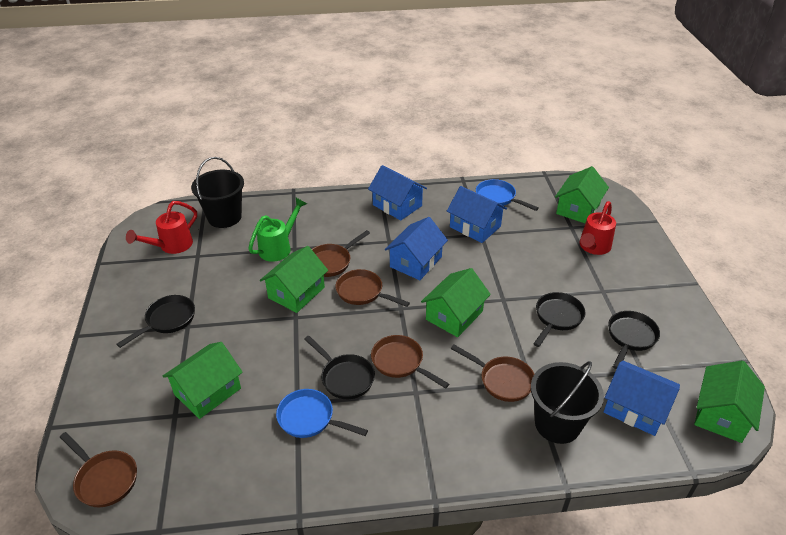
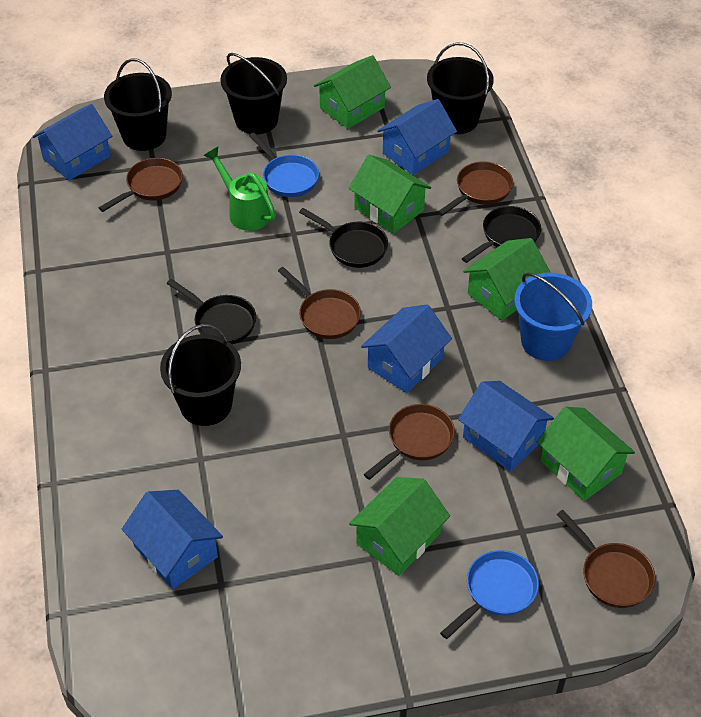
black bucket: 2 -> 4
black pan: 4 -> 3
blue bucket: 0 -> 1
blue house: 4 -> 5
red watering can: 2 -> 0

